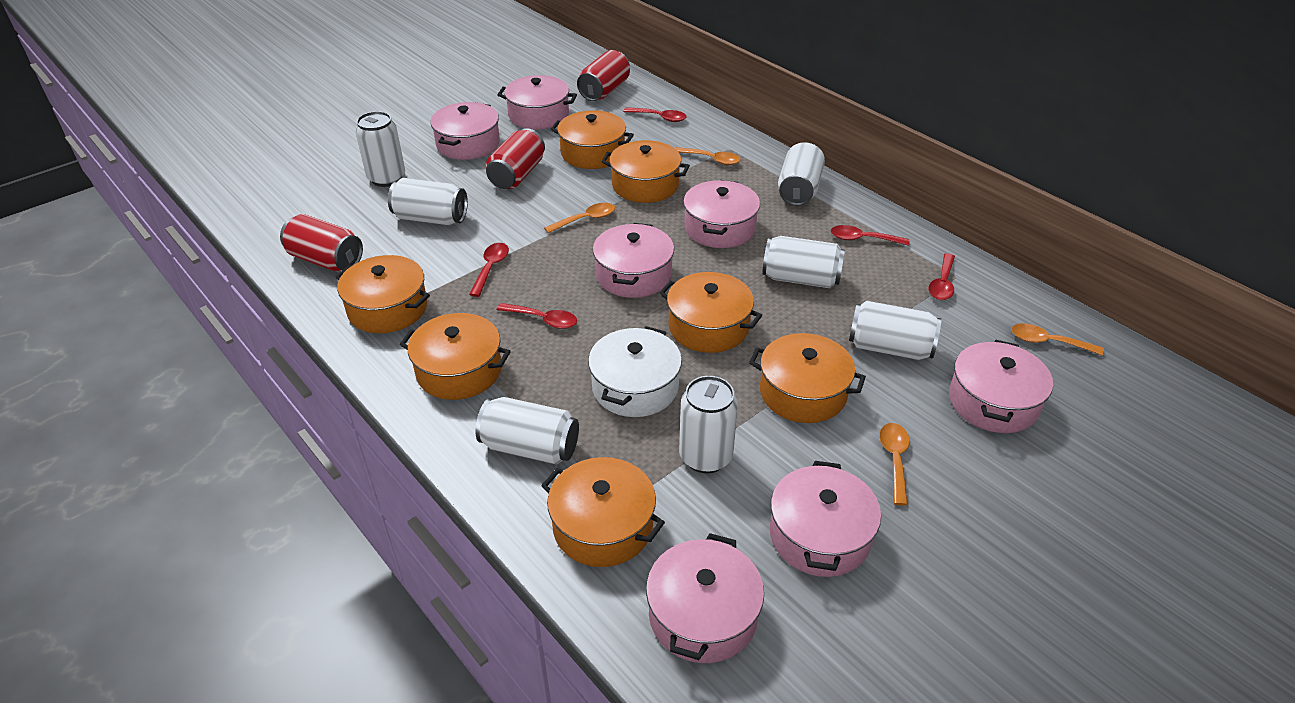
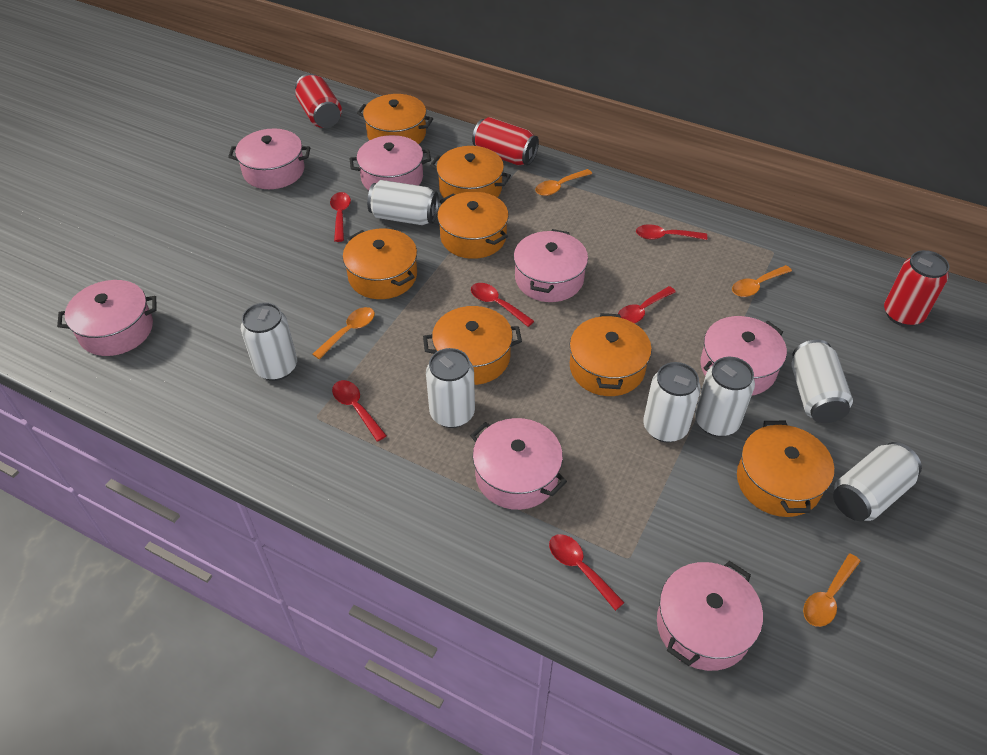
red spoon: 5 -> 6
white pot: 1 -> 0

